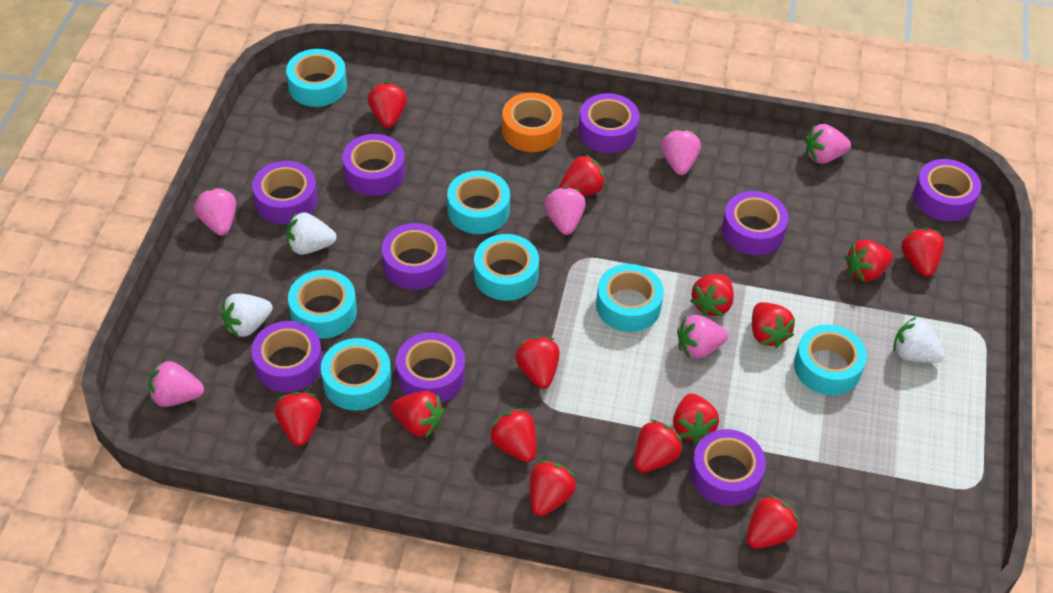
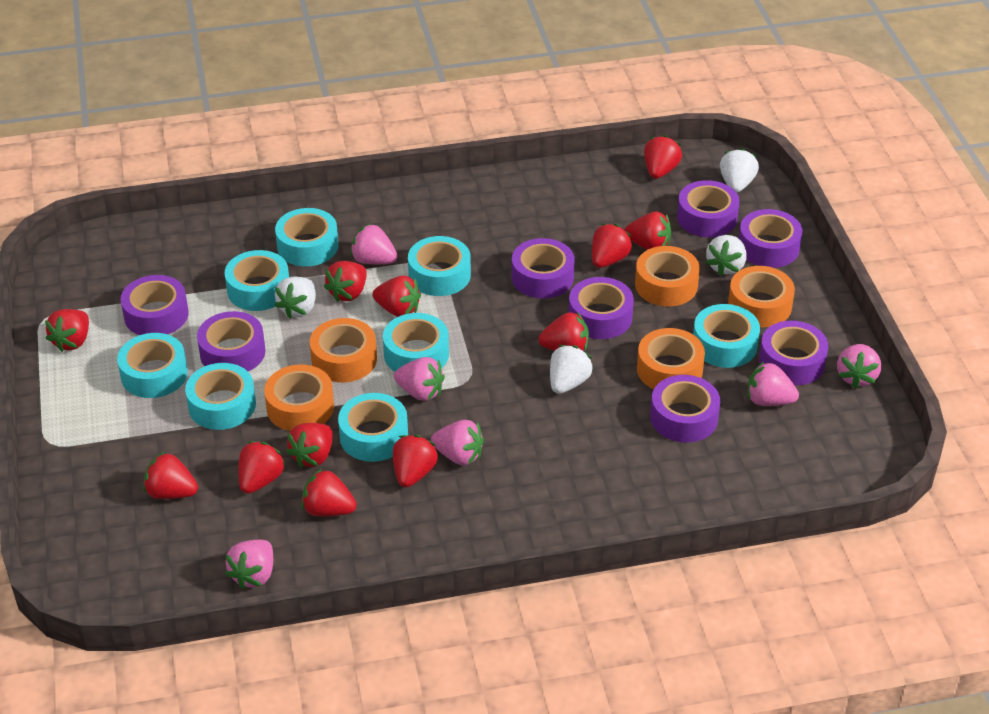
orange tape: 1 -> 5
purple tape: 9 -> 8
red strawberry: 14 -> 12
turquoise tape: 7 -> 8
white strawberry: 3 -> 4

